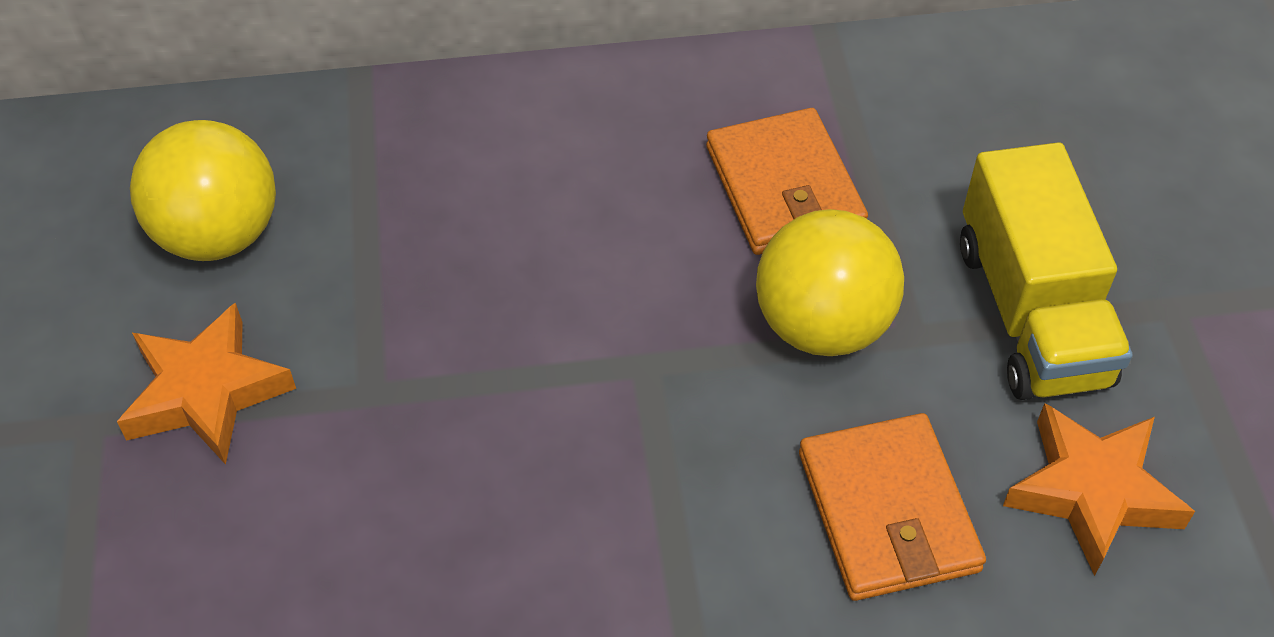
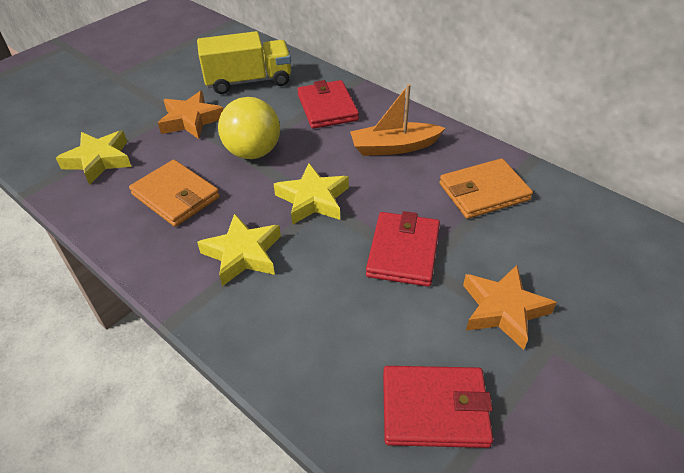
orange boat: 0 -> 1
red wallet: 0 -> 3
yellow ball: 2 -> 1
yellow star: 0 -> 3

